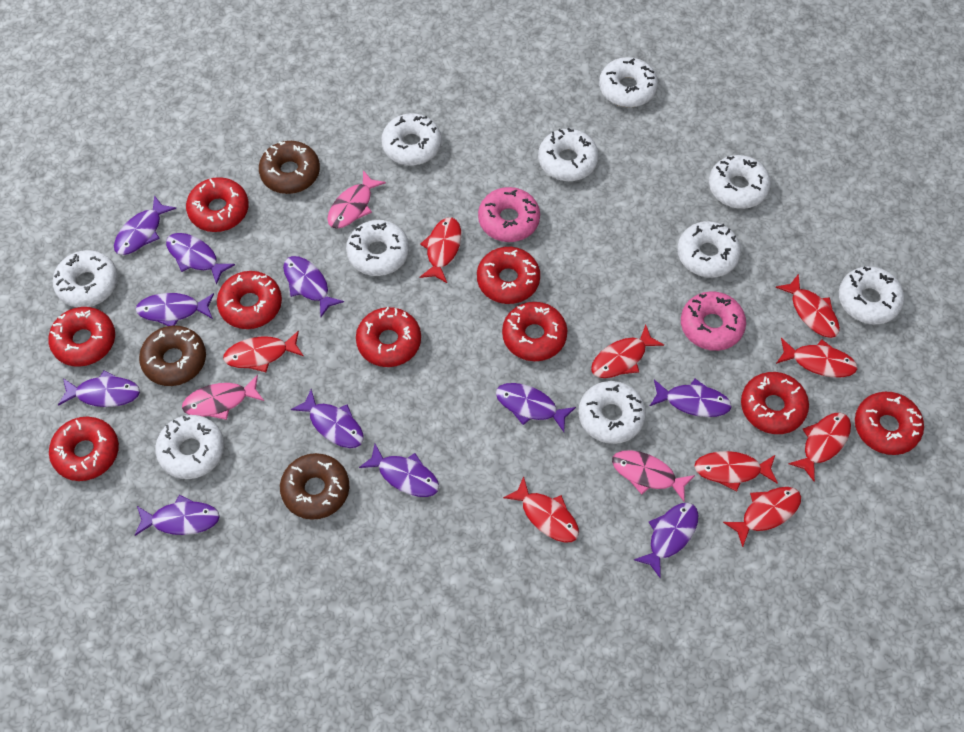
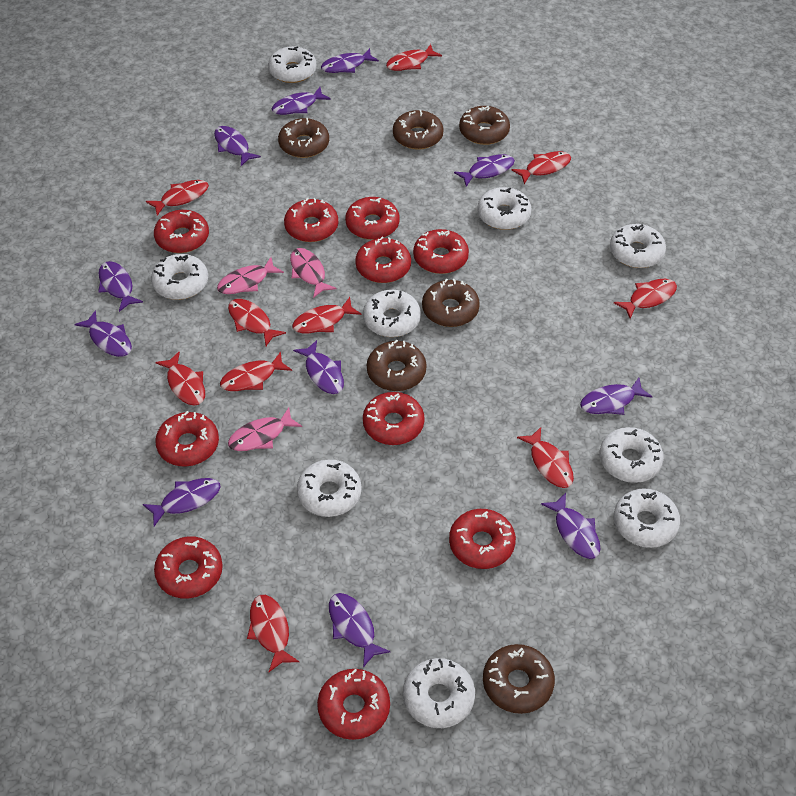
brown donut: 3 -> 6
pink donut: 2 -> 0
red donut: 9 -> 10
red fish: 9 -> 10
white donut: 10 -> 9

